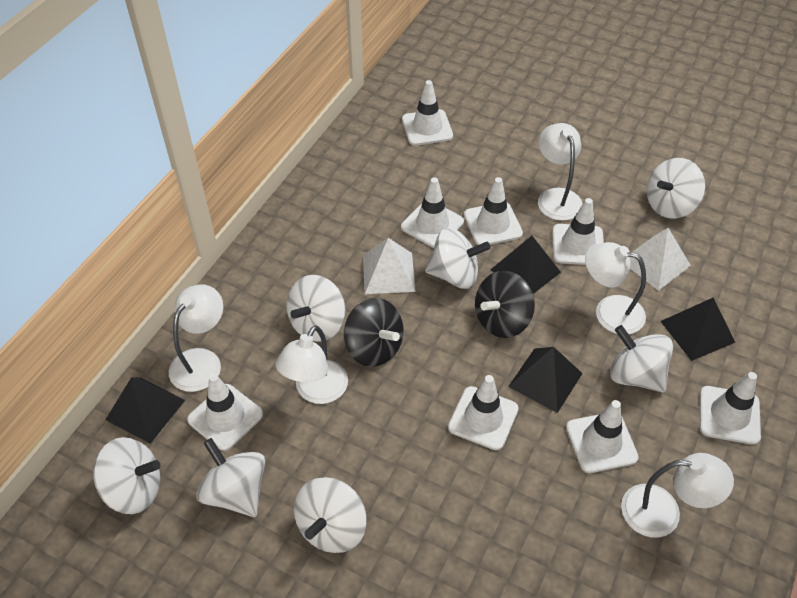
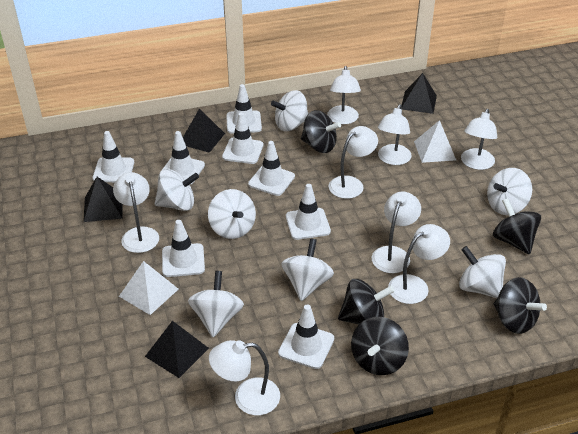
black spinning top: 2 -> 5
white lamp: 5 -> 8

